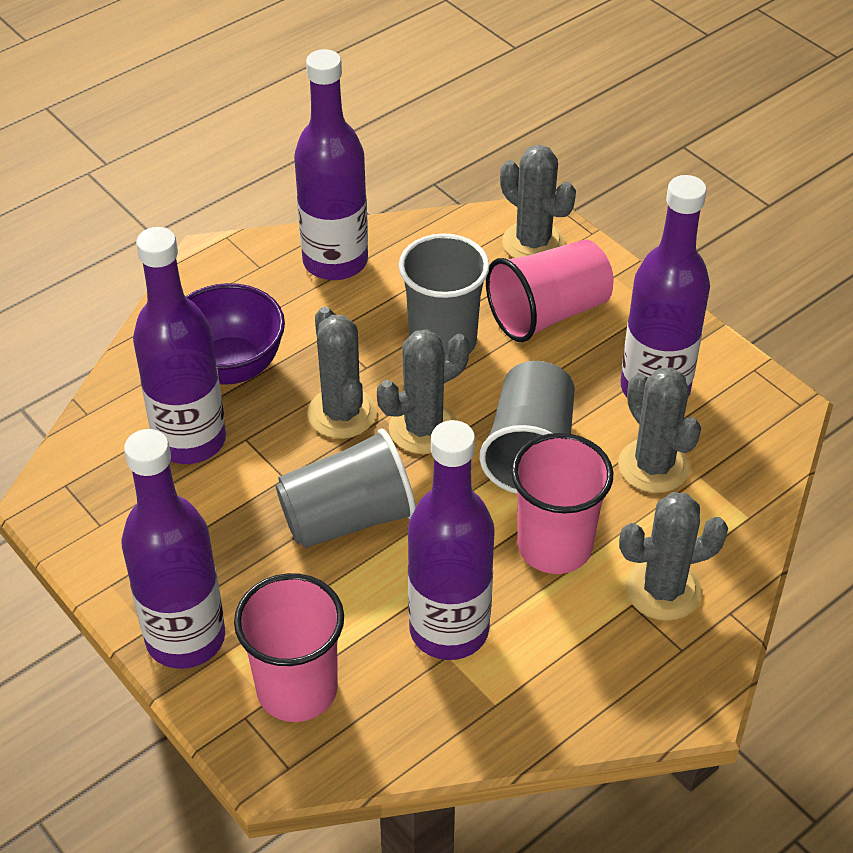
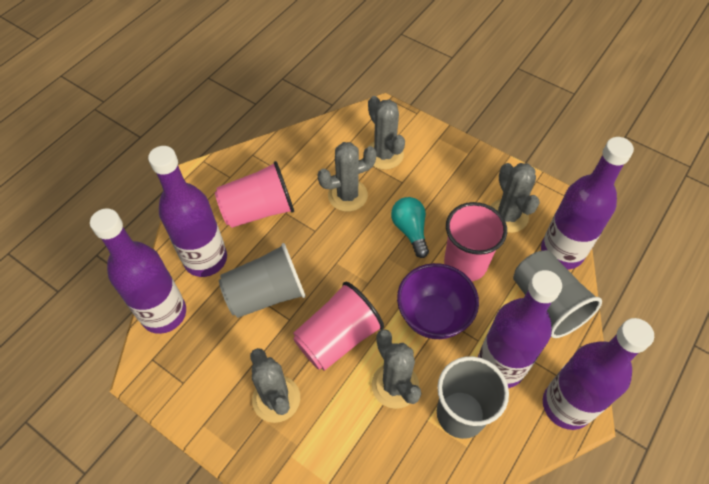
turquoise light bulb: 0 -> 1

